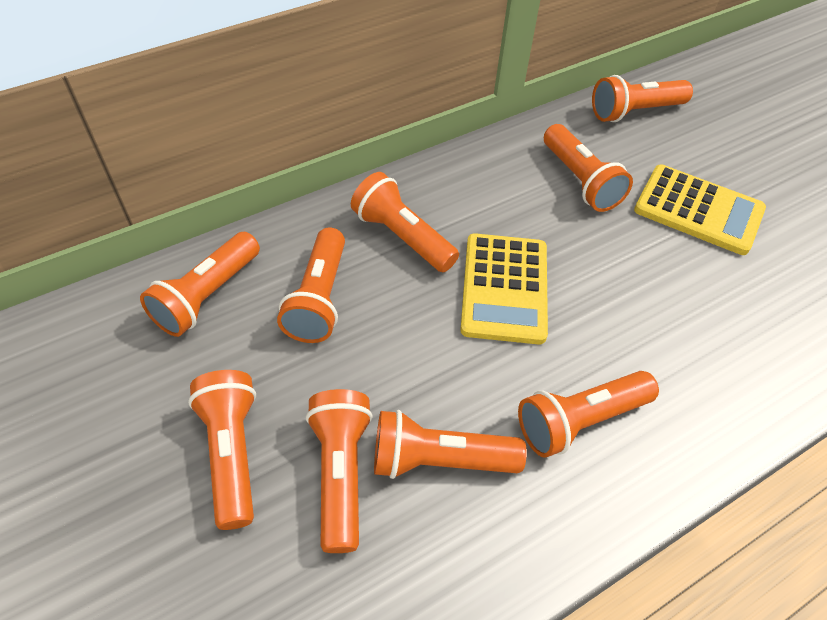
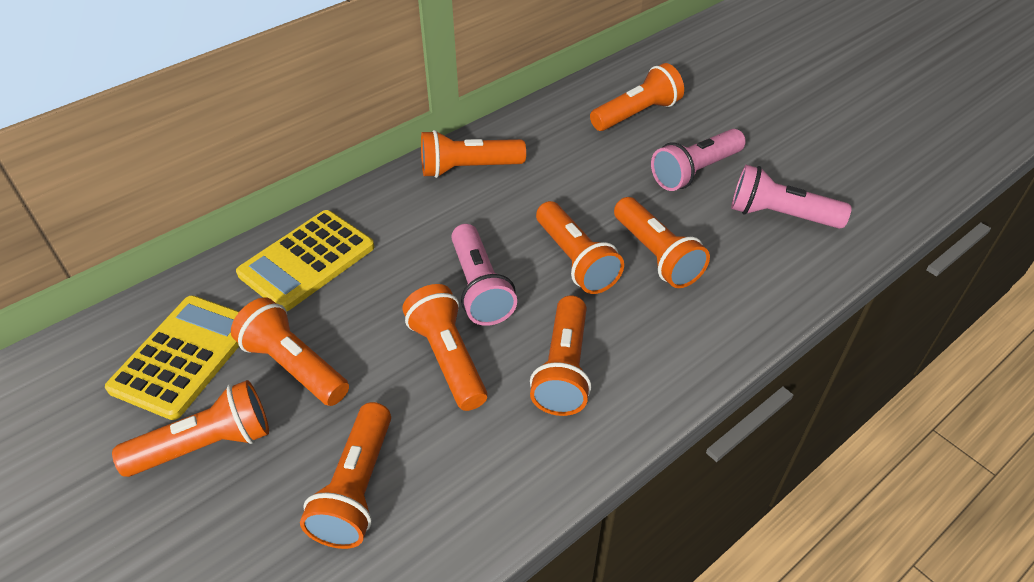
pink flashlight: 0 -> 3

